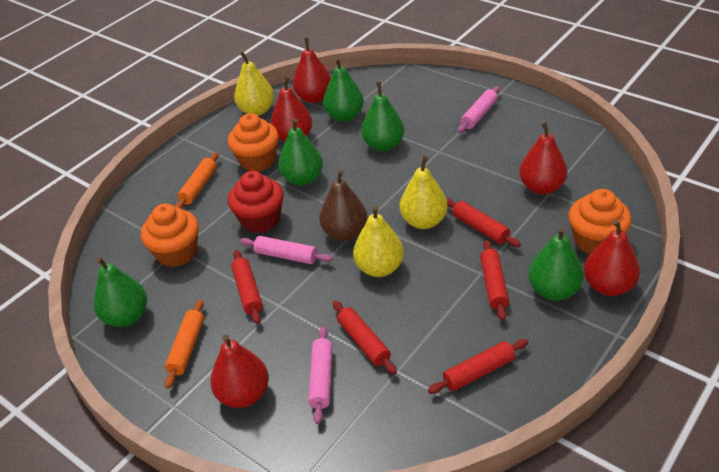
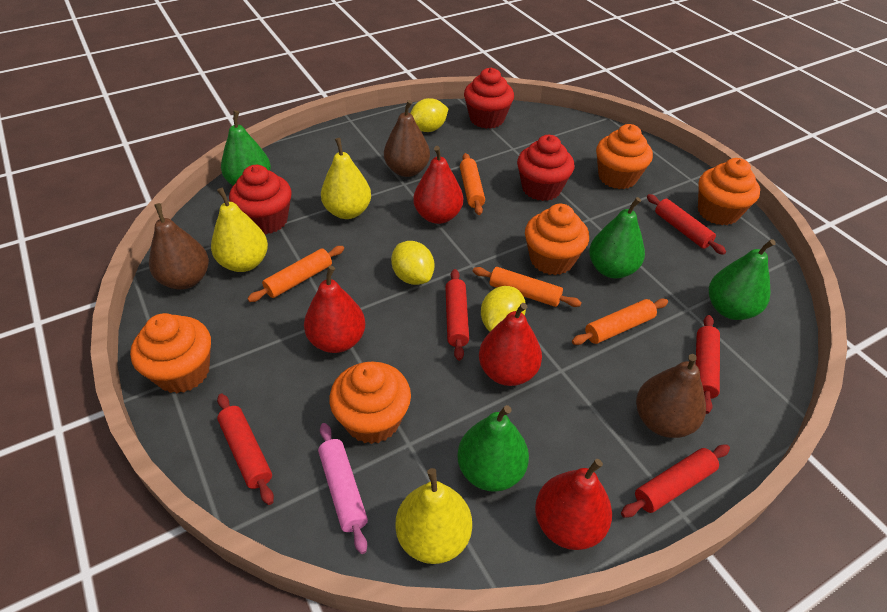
brown pear: 1 -> 3
green pear: 5 -> 4
orange cupcake: 3 -> 5
orange rolling pin: 2 -> 4
pink rolling pin: 3 -> 1
red cupcake: 1 -> 3
red pear: 5 -> 4
yellow lemon: 0 -> 3

